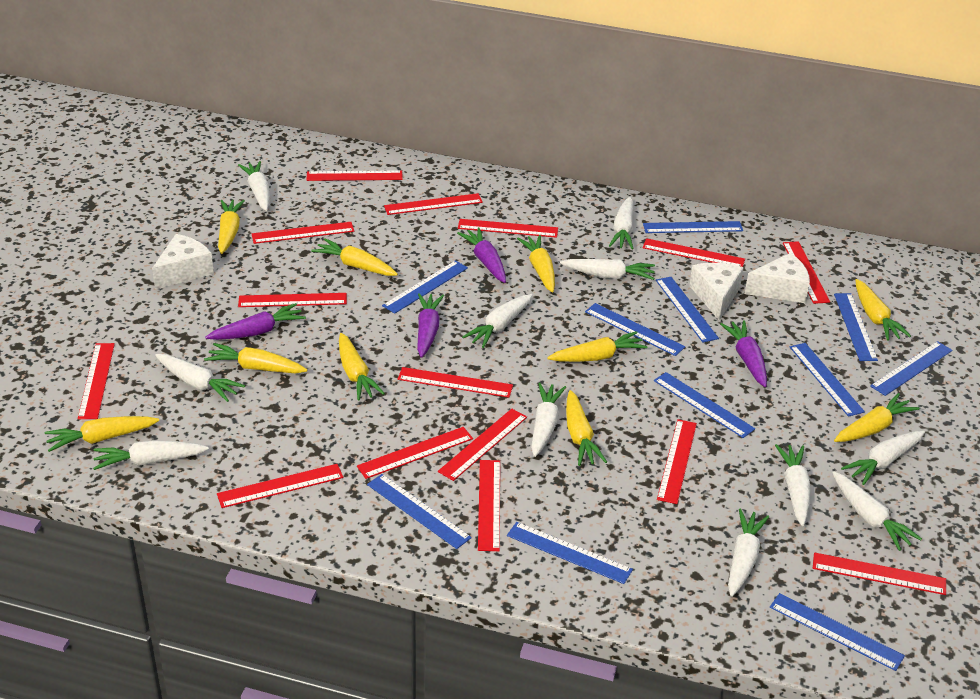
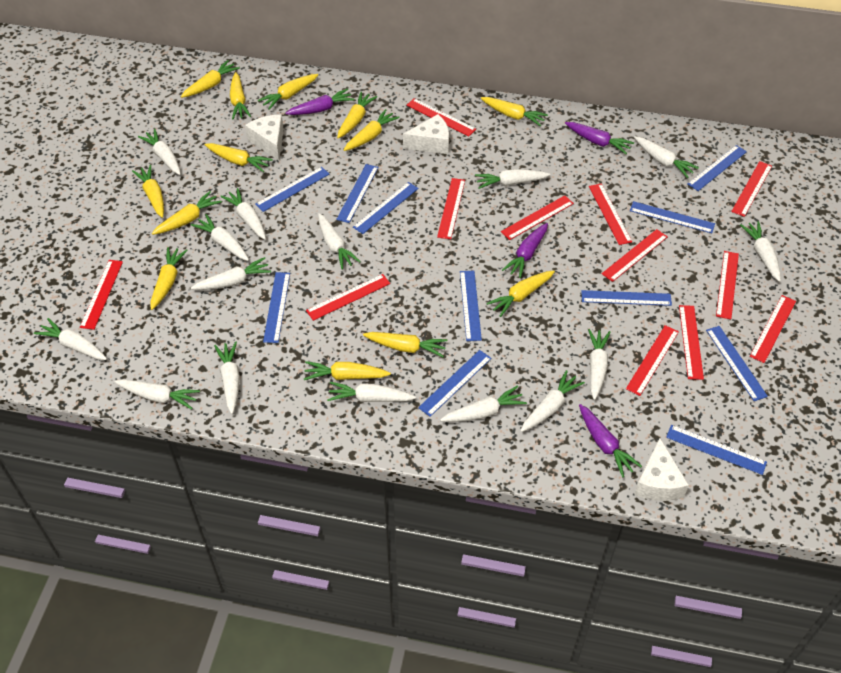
red ruler: 15 -> 12
white carrot: 11 -> 15
yellow carrot: 10 -> 13

